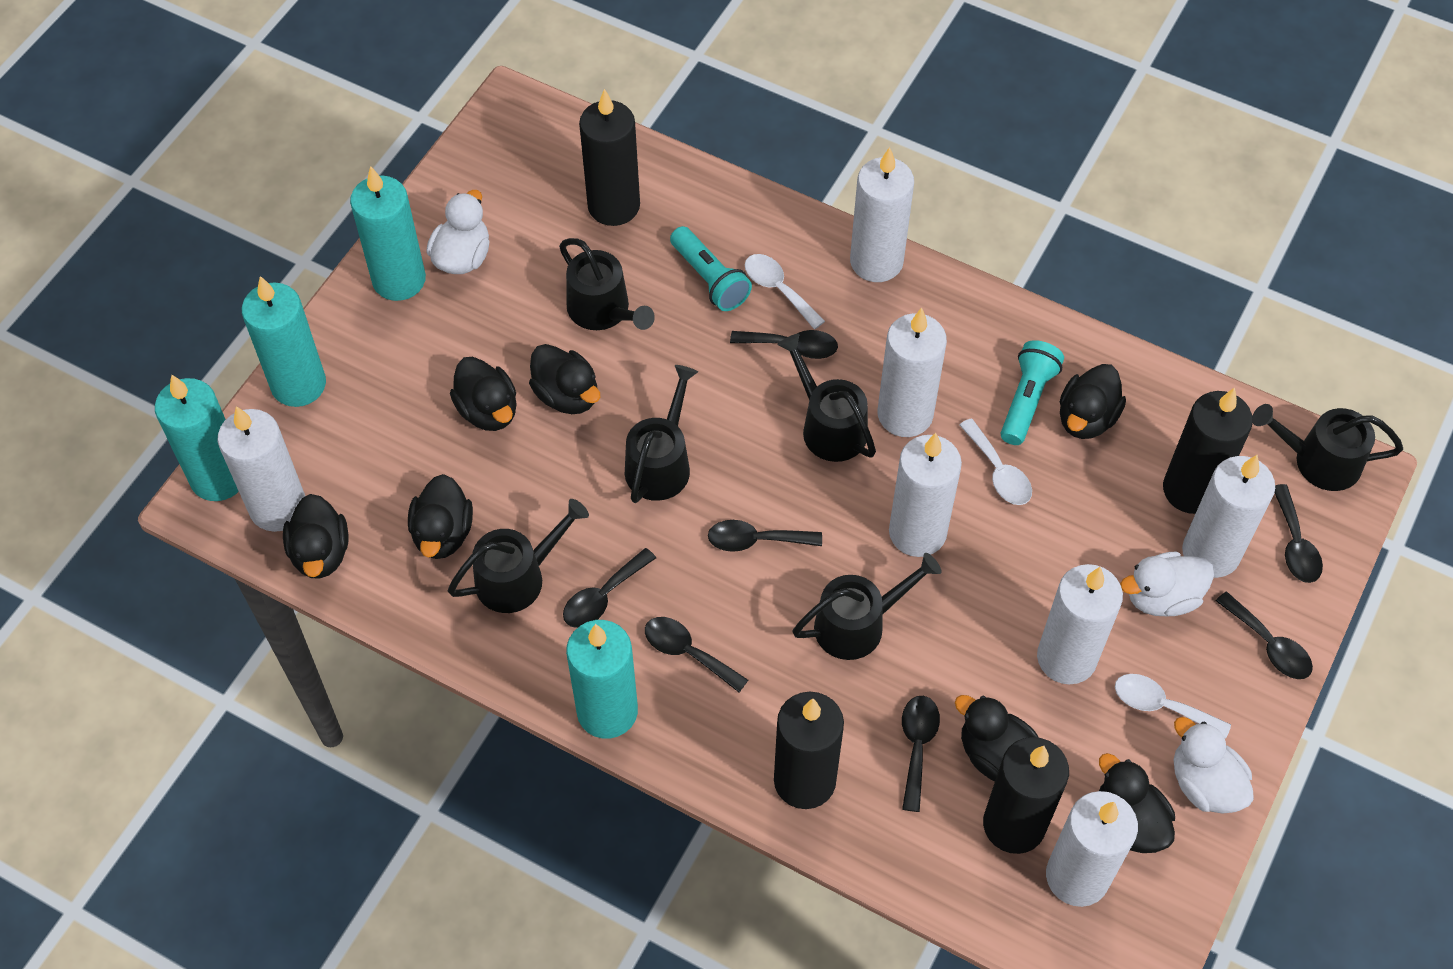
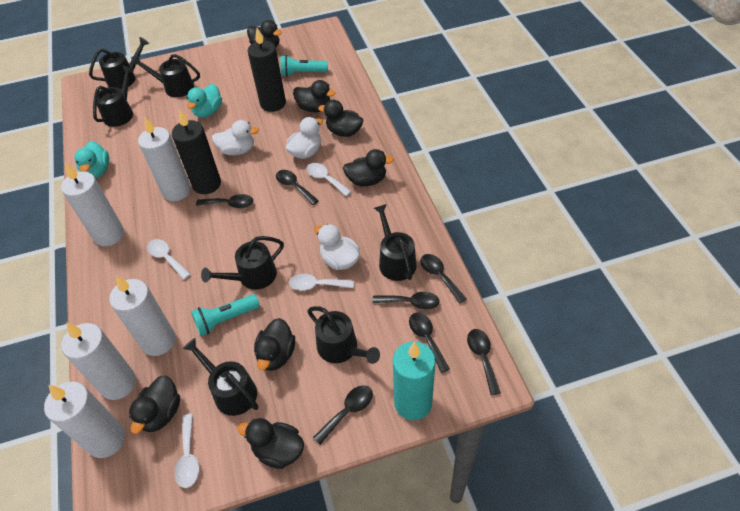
black candle: 4 -> 2
black watering can: 6 -> 7
turquoise candle: 4 -> 1
turquoise duck: 0 -> 2
white candle: 7 -> 5
white spoon: 3 -> 4

